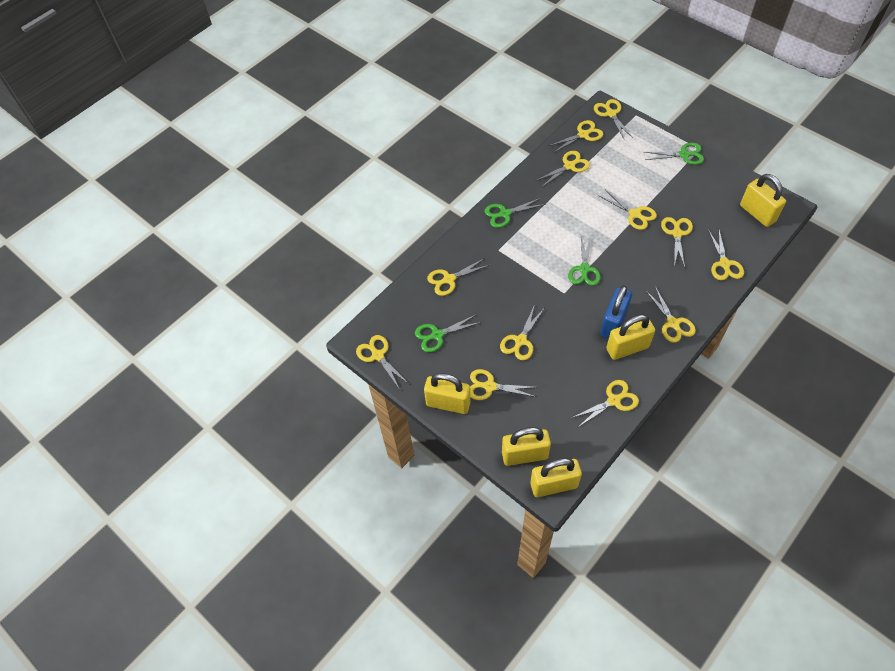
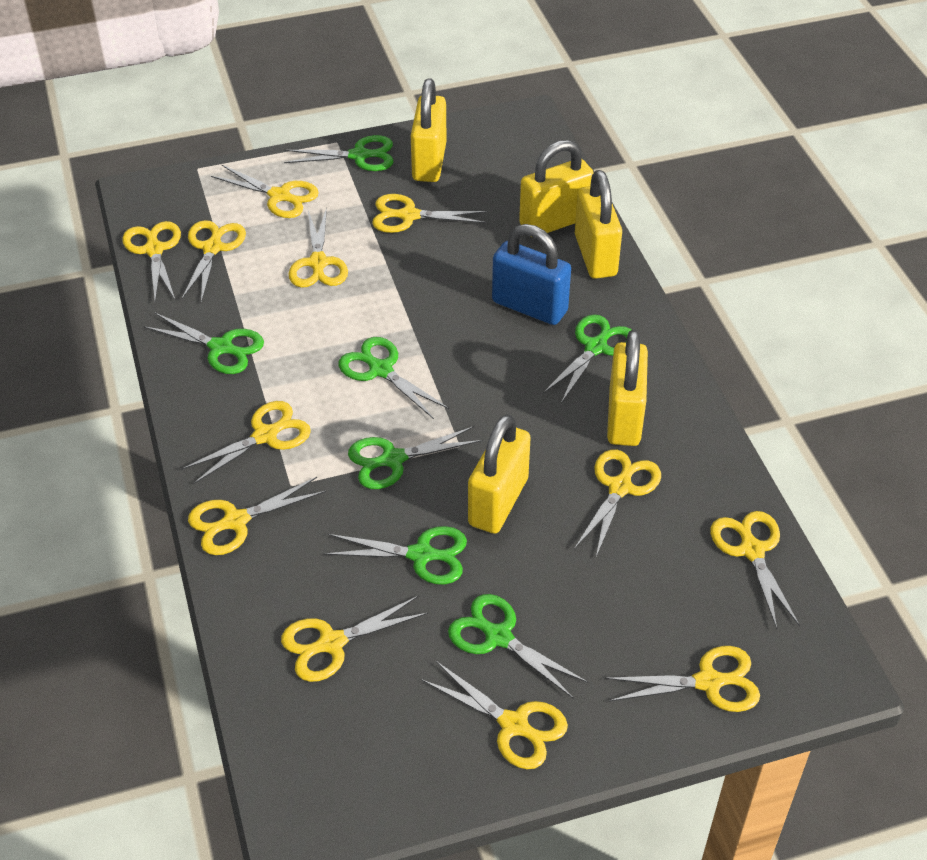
green scissors: 4 -> 7

